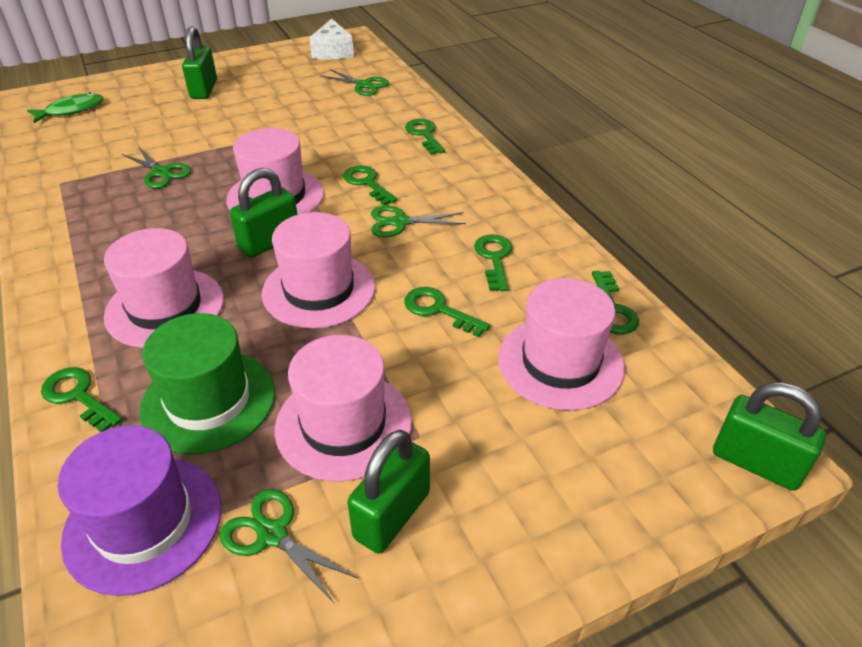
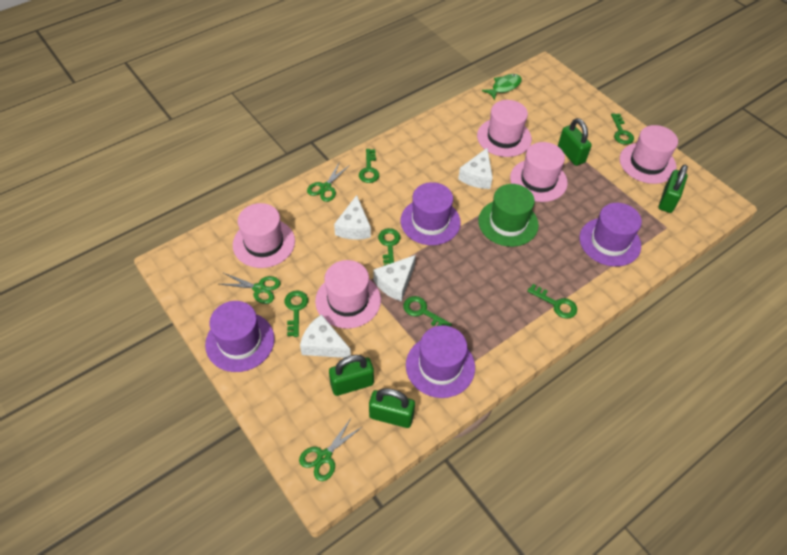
green scissors: 4 -> 3
purple hat: 1 -> 4
white cheese: 1 -> 4

